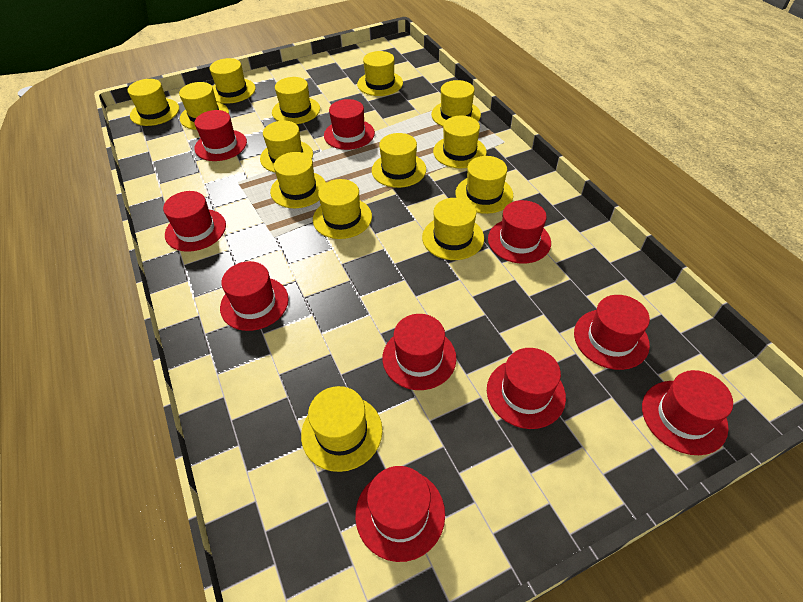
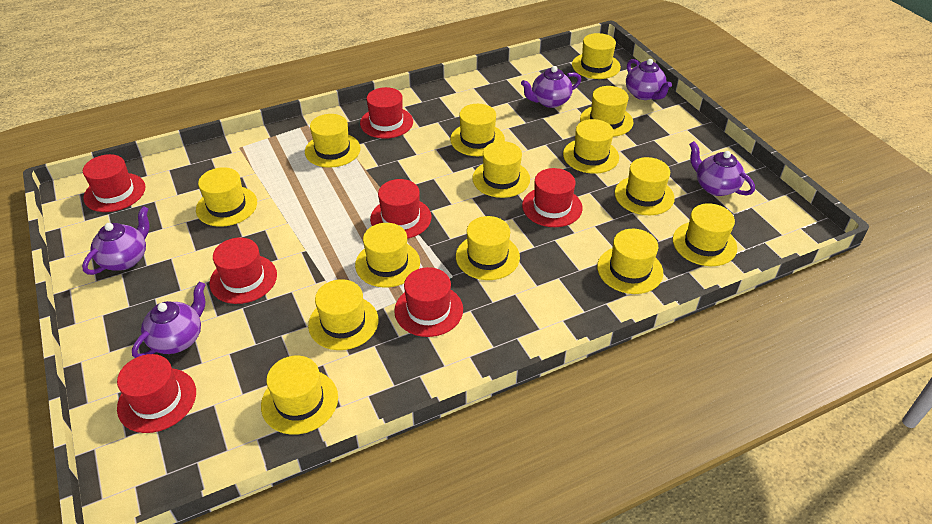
purple teapot: 0 -> 5
red hat: 10 -> 7

